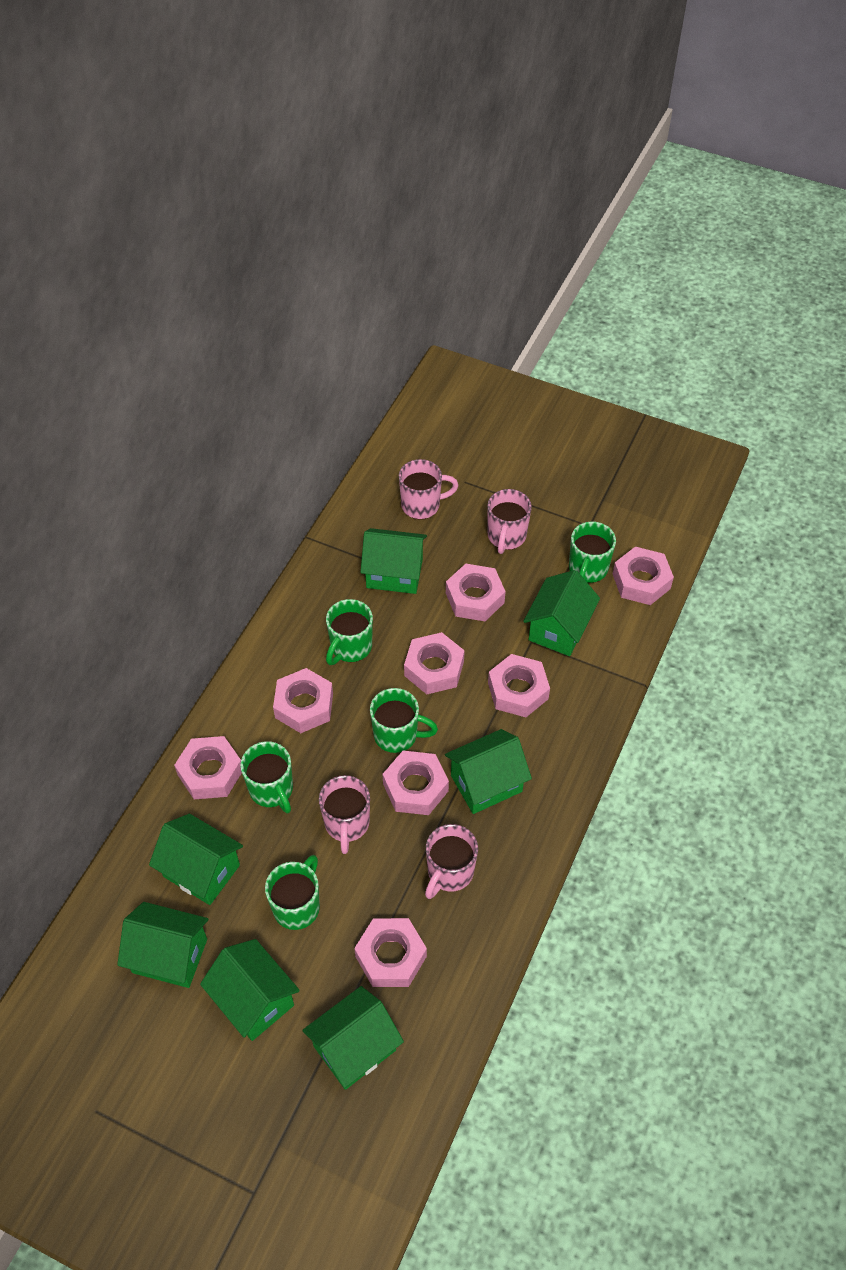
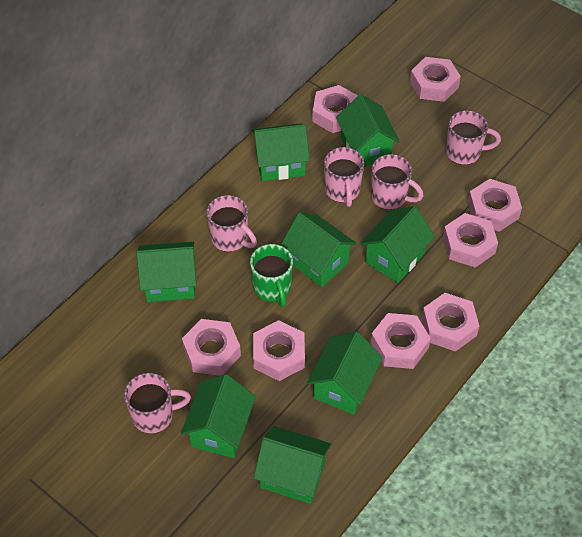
green house: 7 -> 8
green mug: 5 -> 1
pink mug: 4 -> 5

